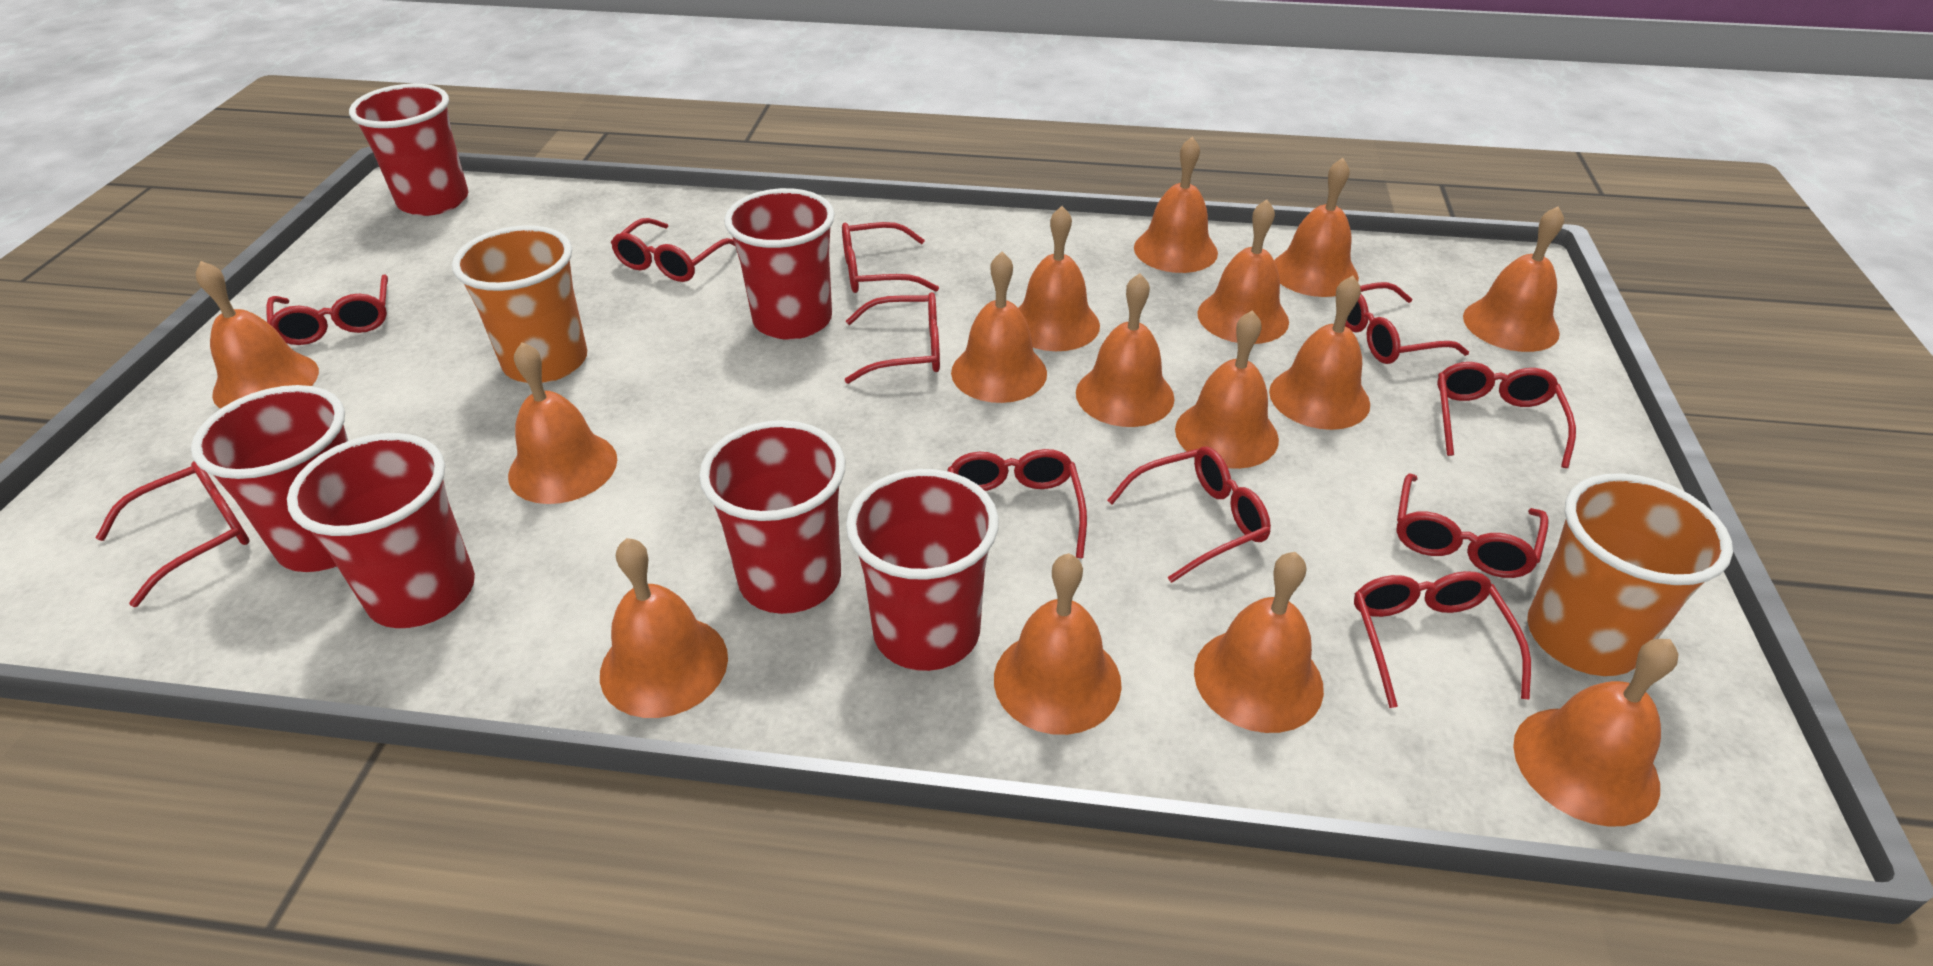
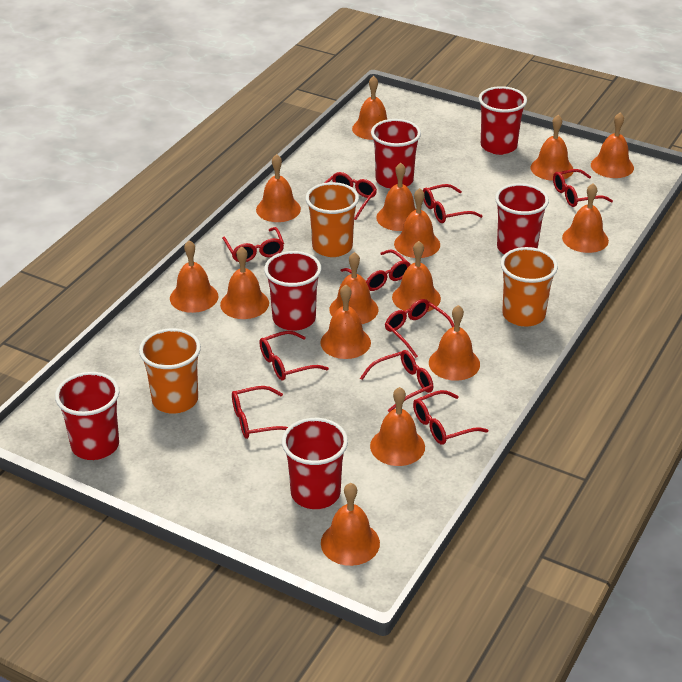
orange cup: 2 -> 3
red glasses: 11 -> 10

